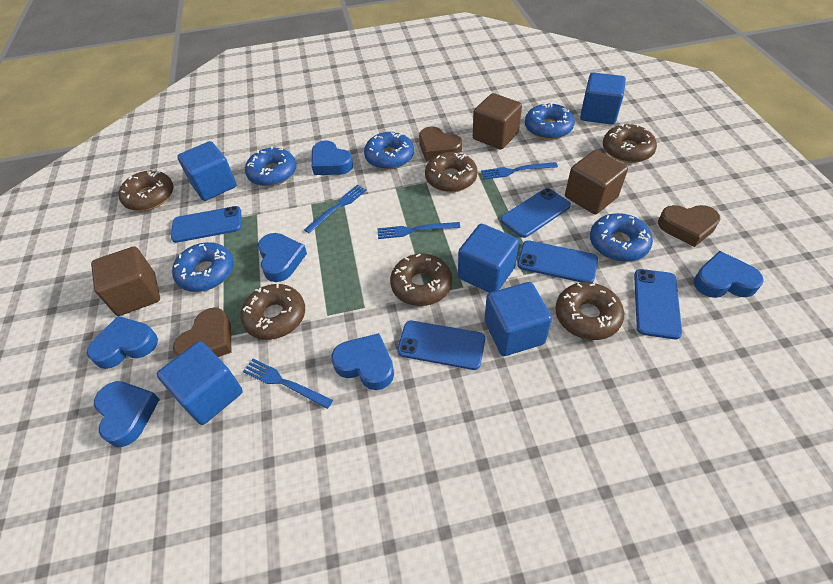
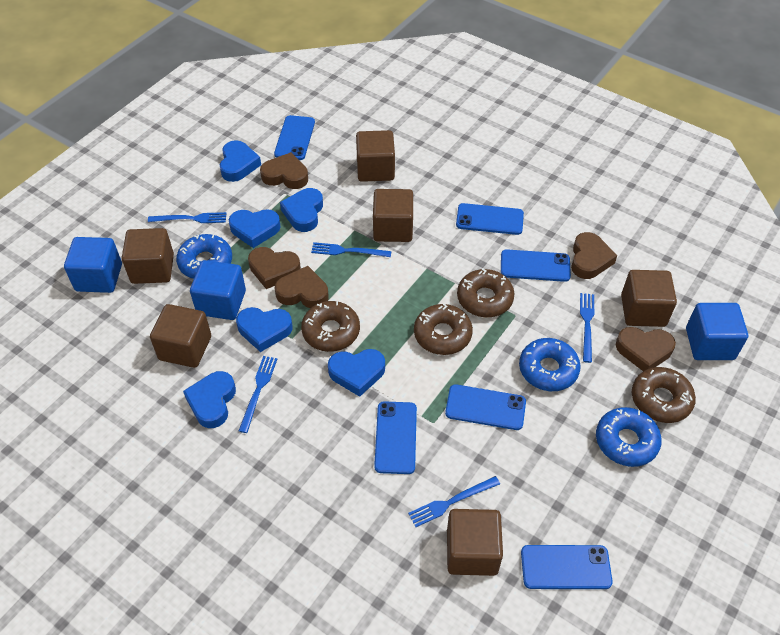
blue cube: 5 -> 3
blue donut: 5 -> 3
blue fork: 4 -> 5
blue phone: 5 -> 6
brown cube: 3 -> 6
brown donut: 6 -> 4
brown heart: 3 -> 5

